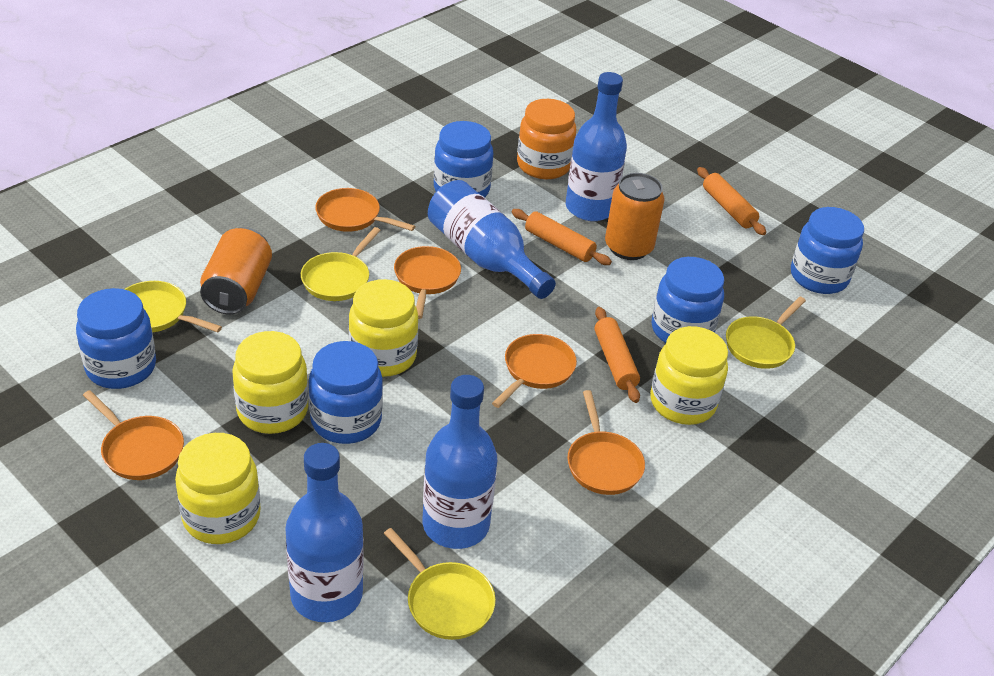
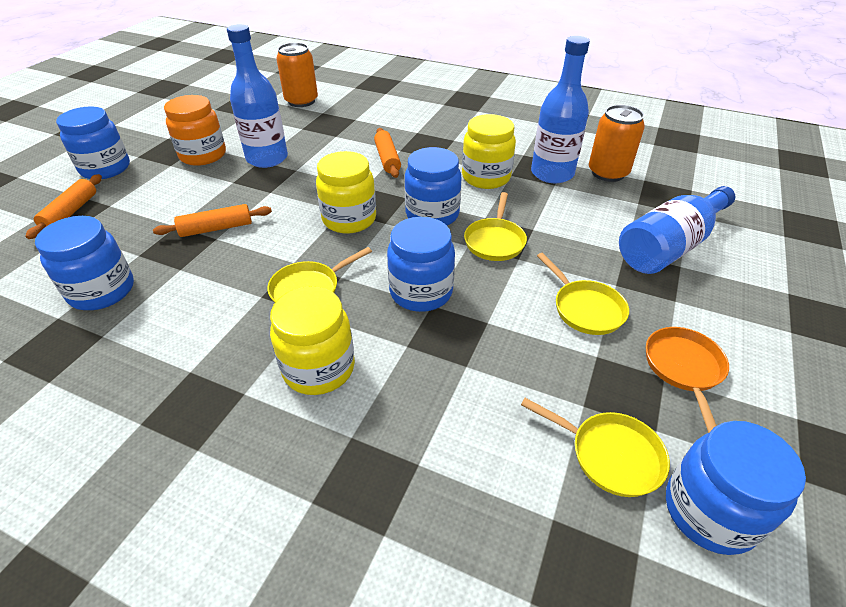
blue bottle: 4 -> 3
orange pan: 5 -> 1
yellow jar: 4 -> 3

